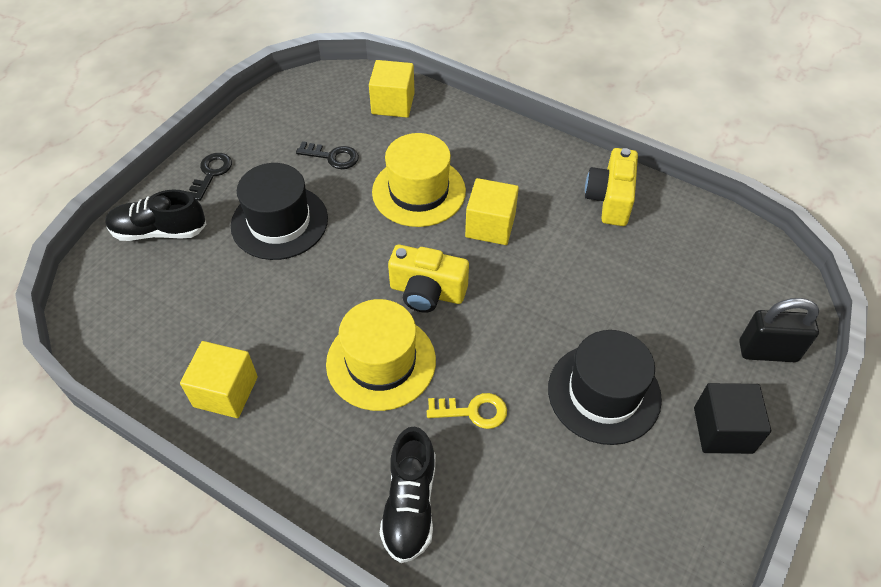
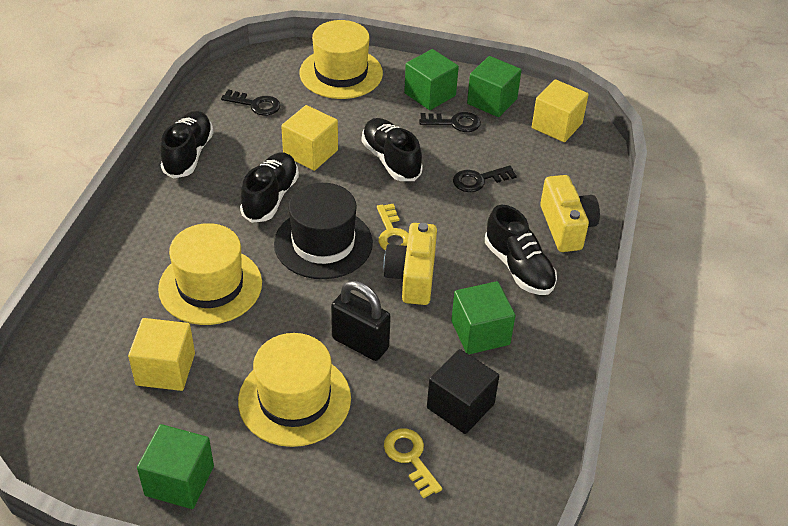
black hat: 2 -> 1
black key: 2 -> 3
black shoe: 2 -> 4
green cube: 0 -> 4
yellow hat: 2 -> 3
yellow key: 1 -> 2

